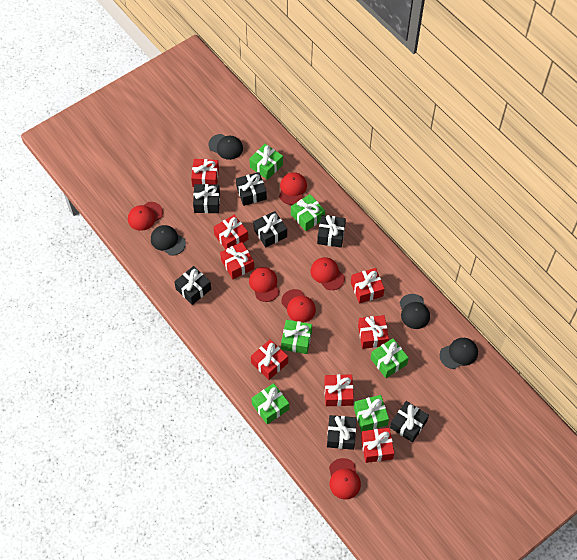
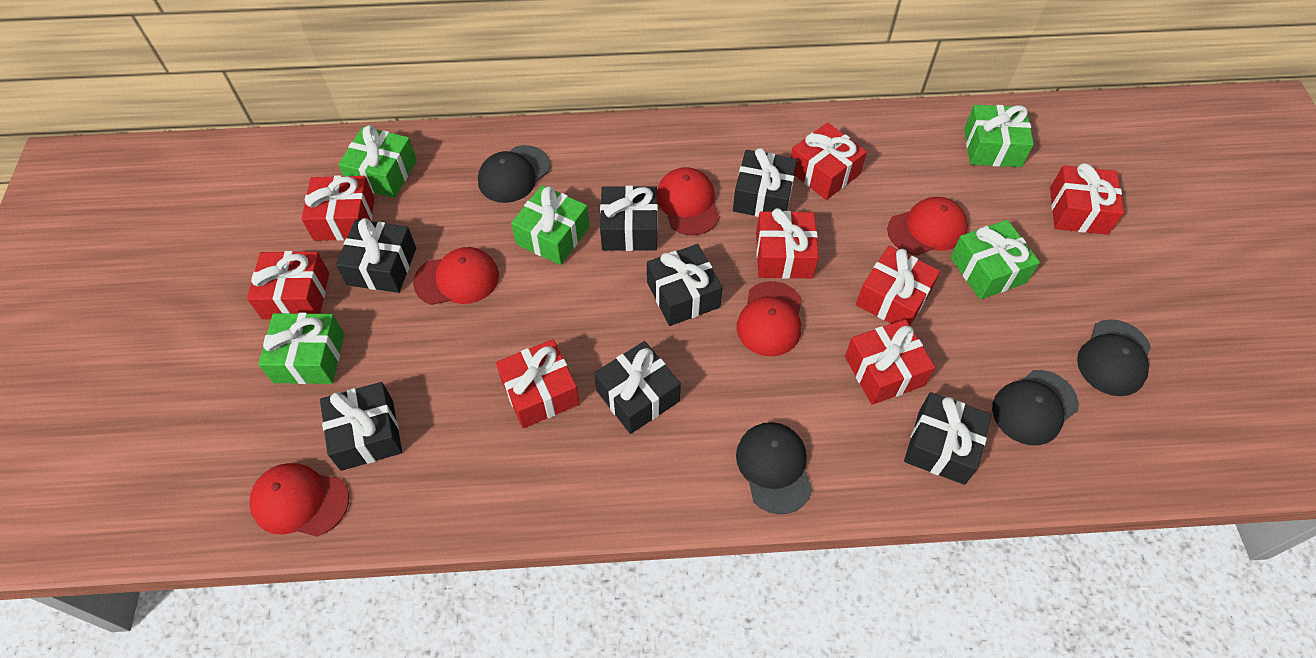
green gift: 6 -> 5
red cap: 6 -> 5

